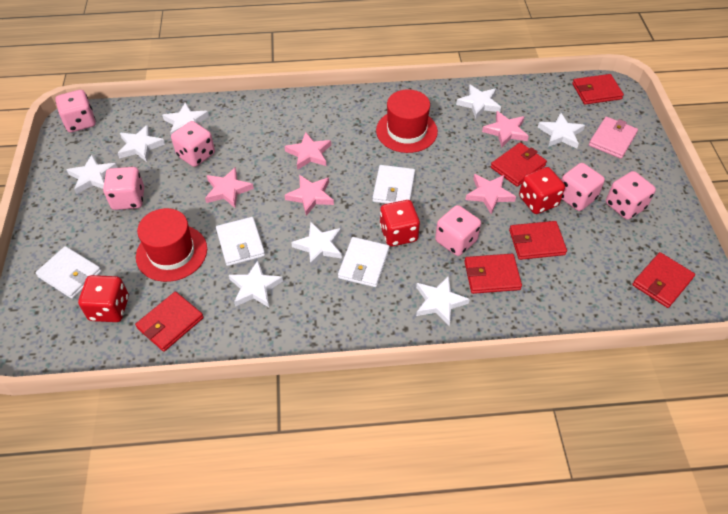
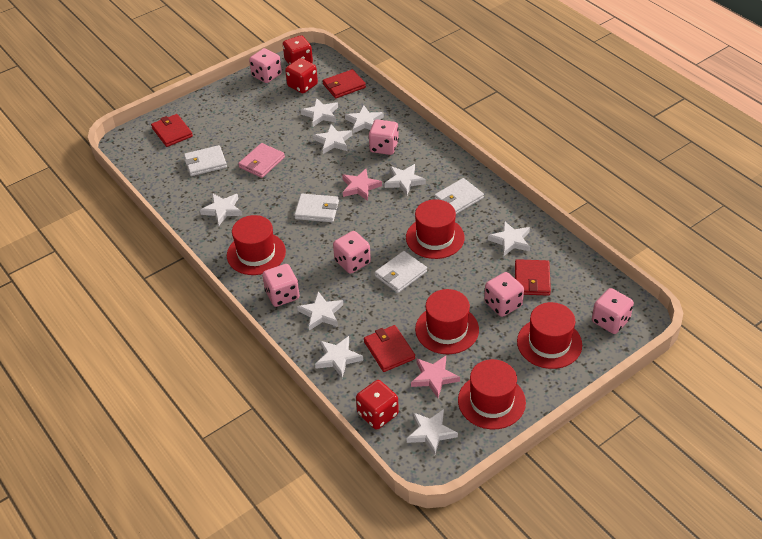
pink star: 5 -> 2
red hat: 2 -> 5
red wallet: 6 -> 4
white star: 8 -> 9

